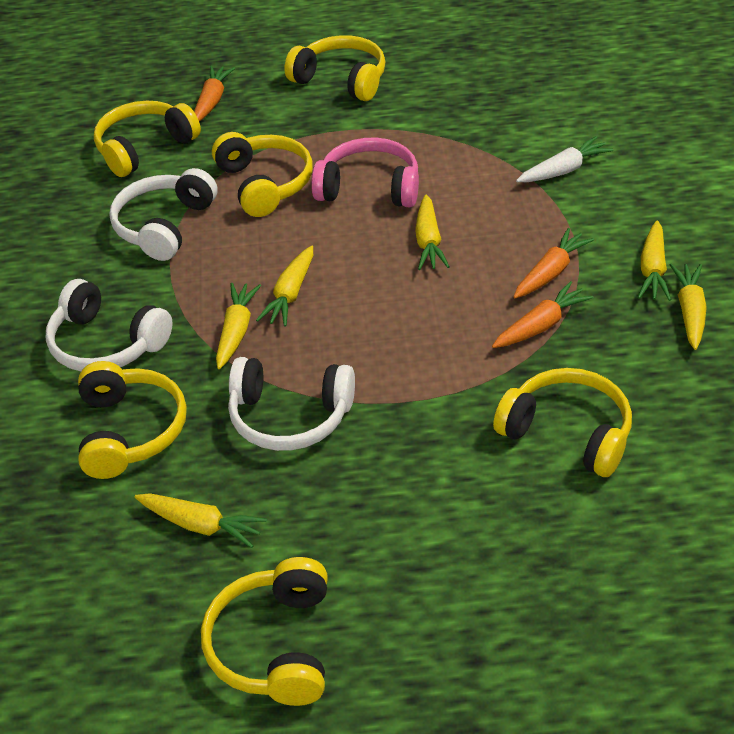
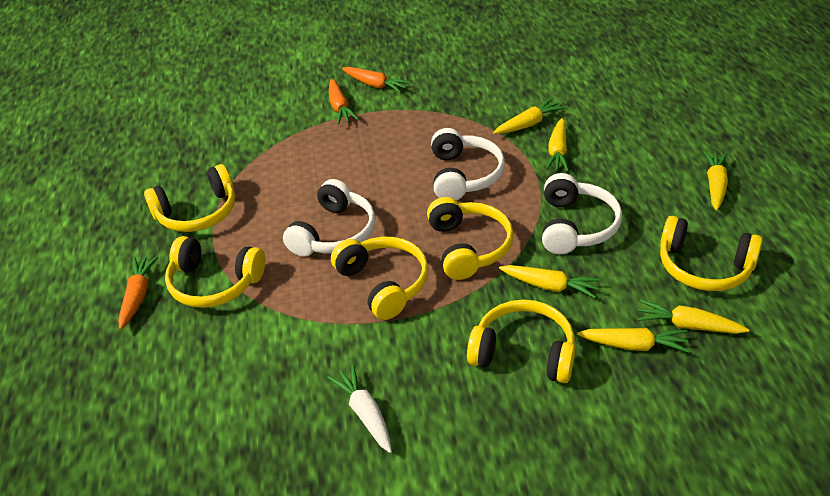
pink headphones: 1 -> 0

